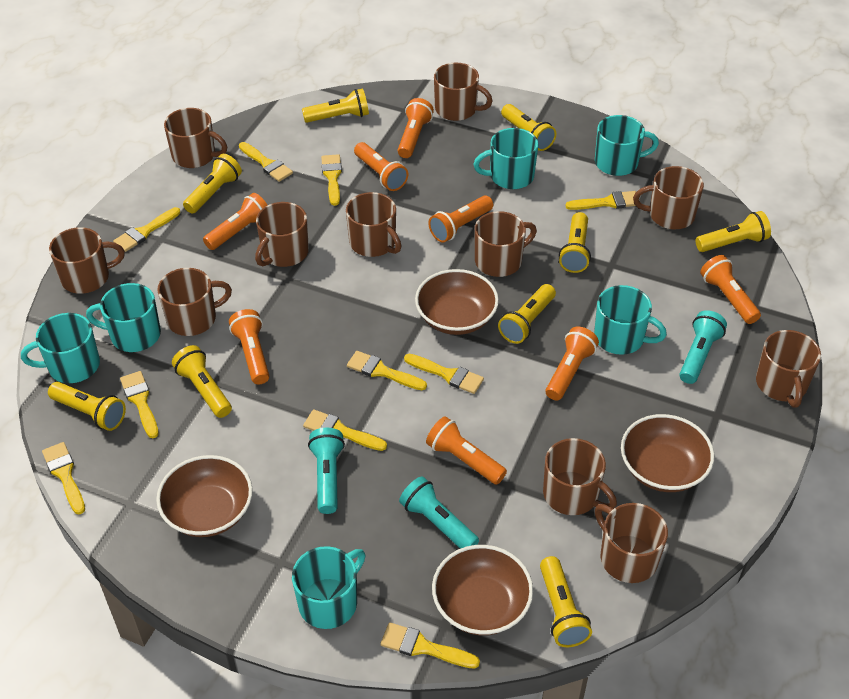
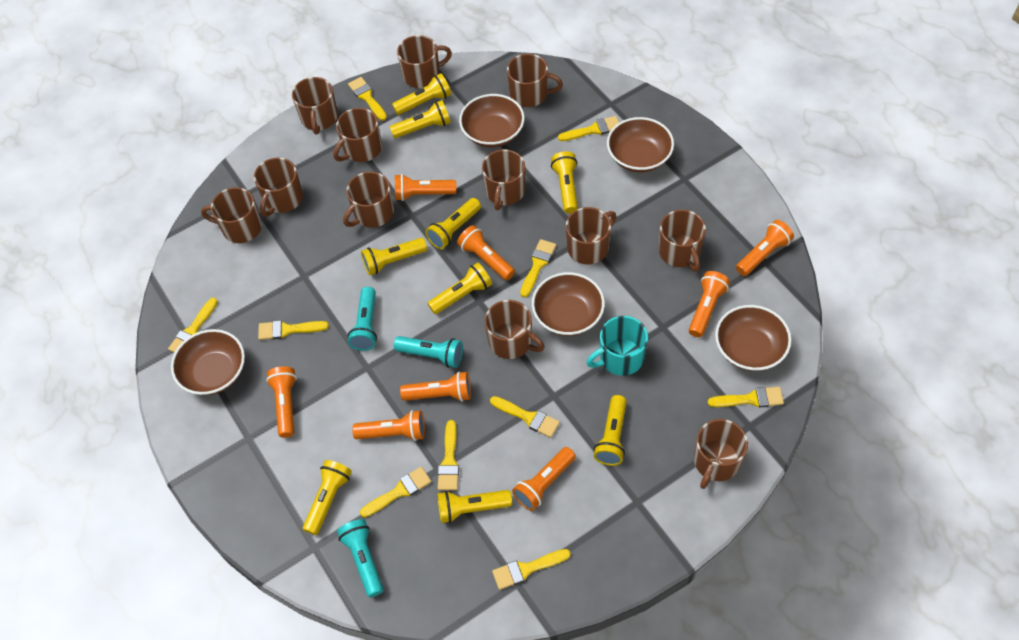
brown bowl: 4 -> 5
brown mug: 11 -> 12
turquoise mug: 6 -> 1

